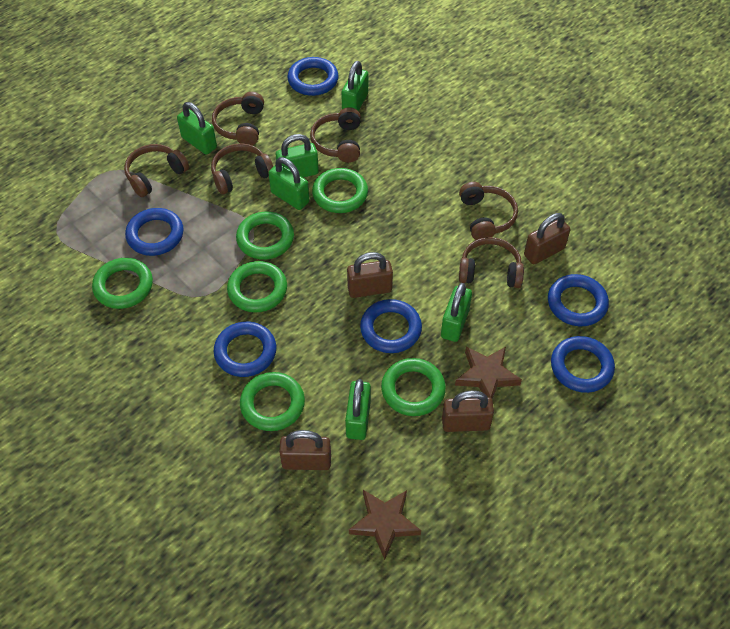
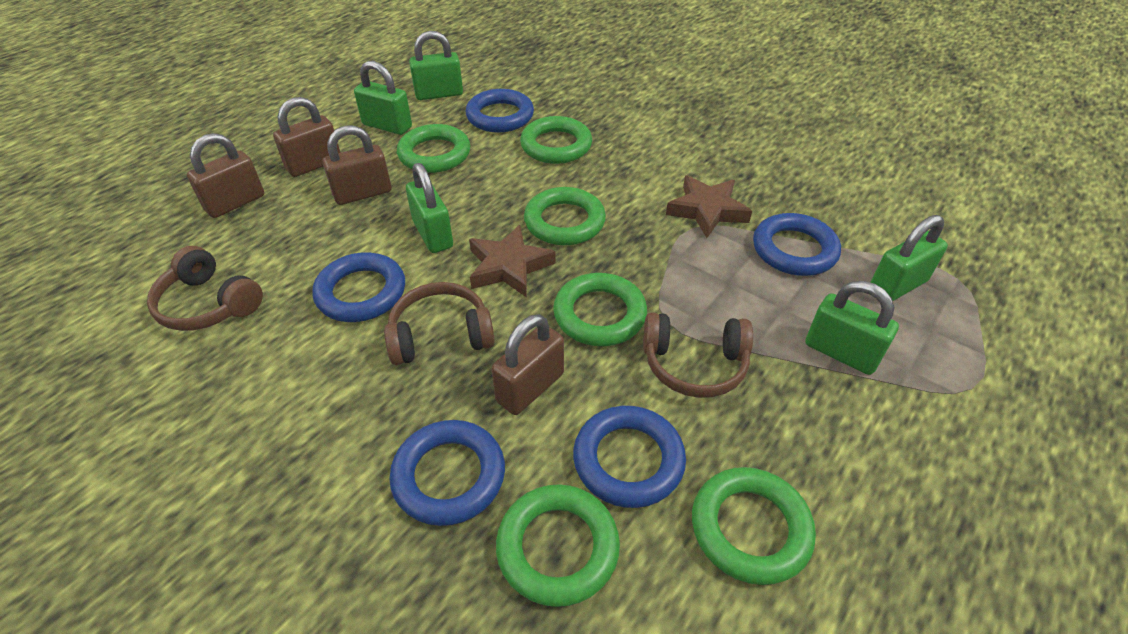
blue ring: 6 -> 5
brown headphones: 6 -> 3
green padlock: 6 -> 5

